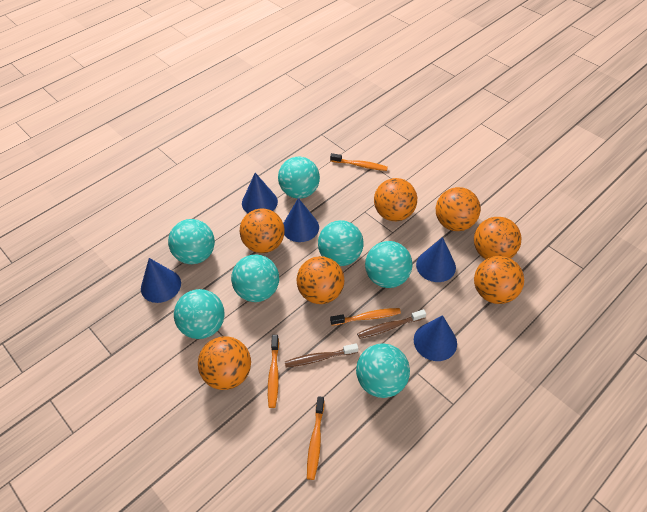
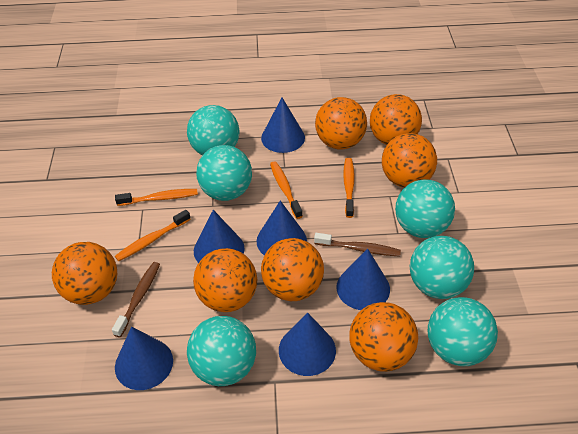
blue cone: 5 -> 6
turquoise ball: 7 -> 6

